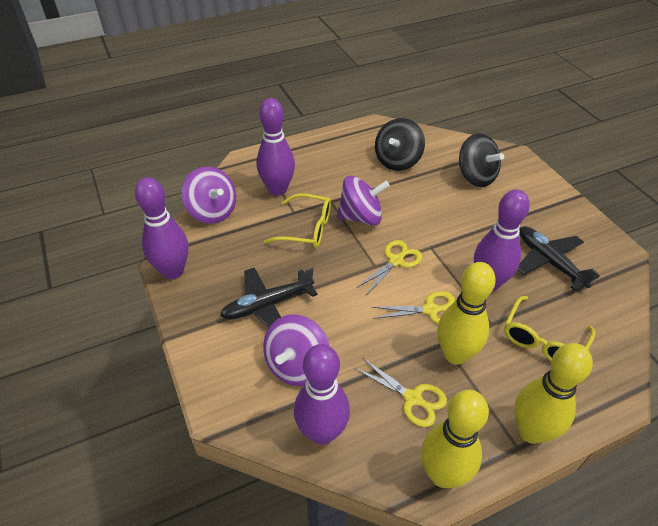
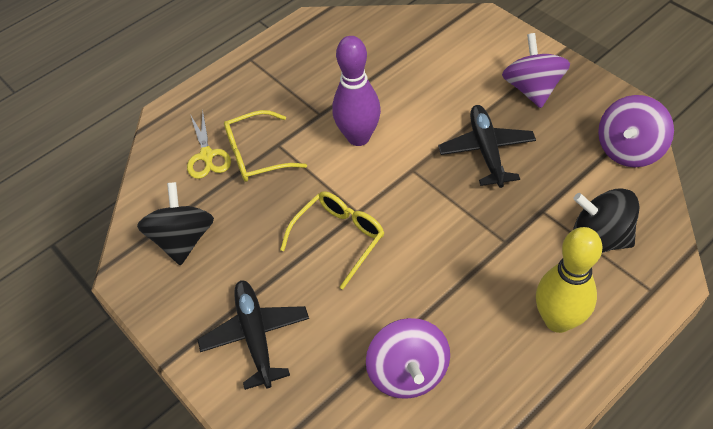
purple bowling pin: 4 -> 1
yellow bowling pin: 3 -> 1
yellow scissors: 3 -> 1

